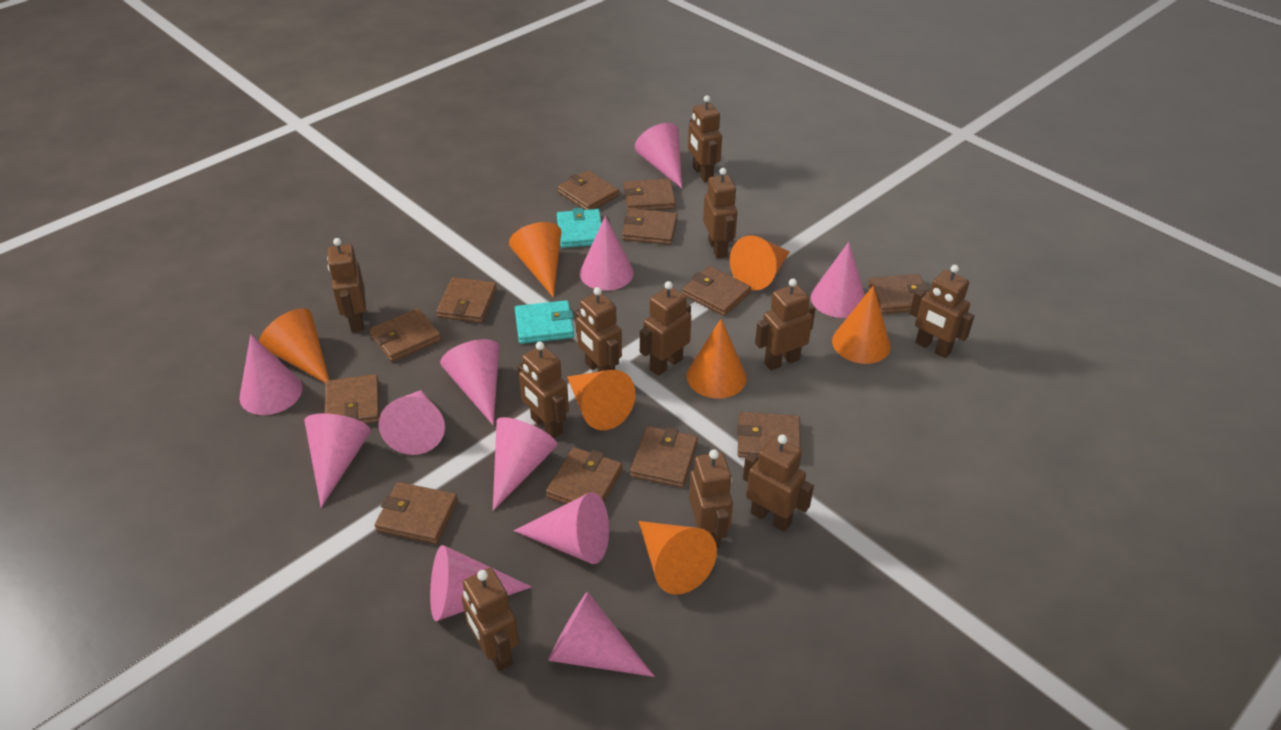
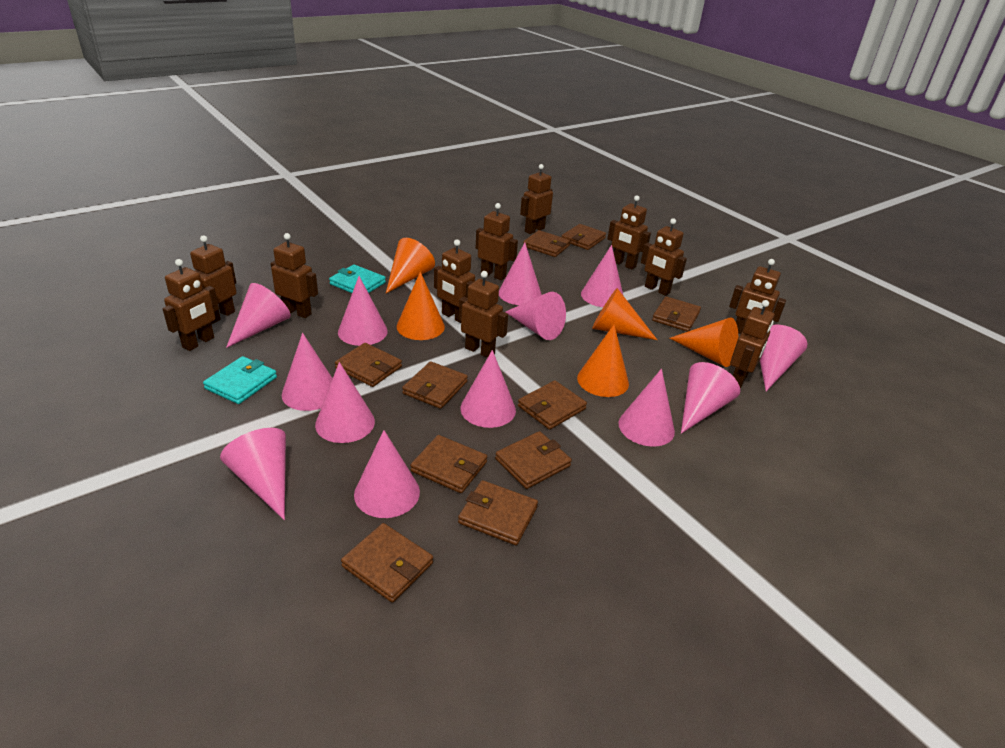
brown wallet: 12 -> 10
orange cone: 7 -> 5
pink cone: 11 -> 13

